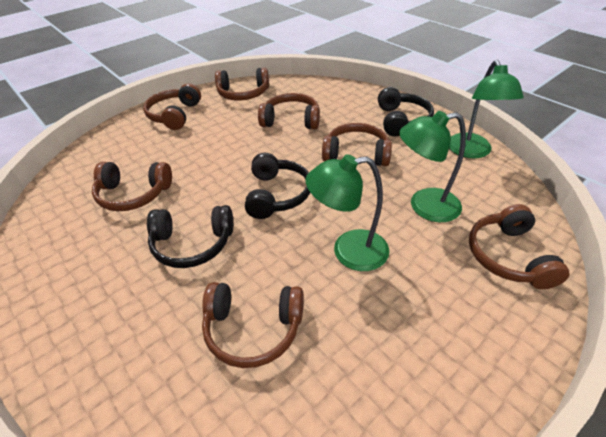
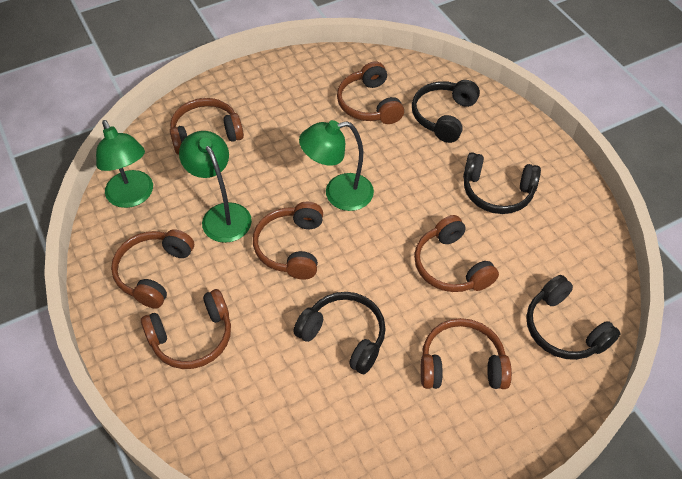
black headphones: 3 -> 4

